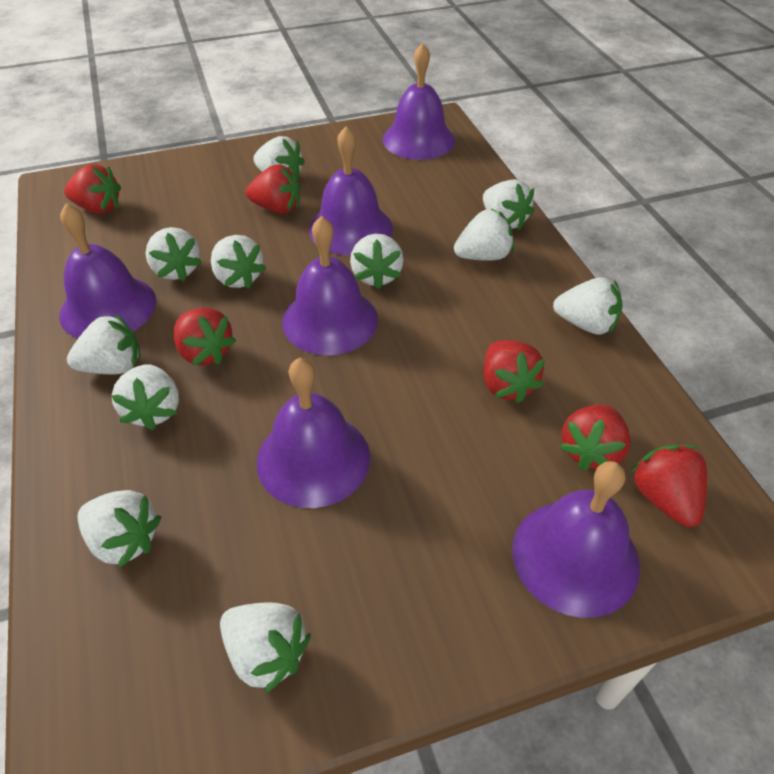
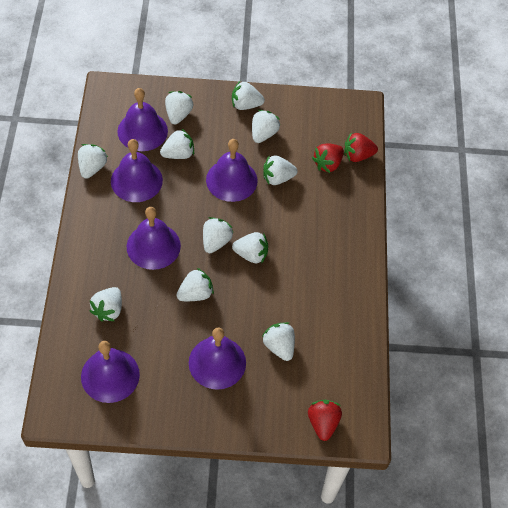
red strawberry: 6 -> 3

